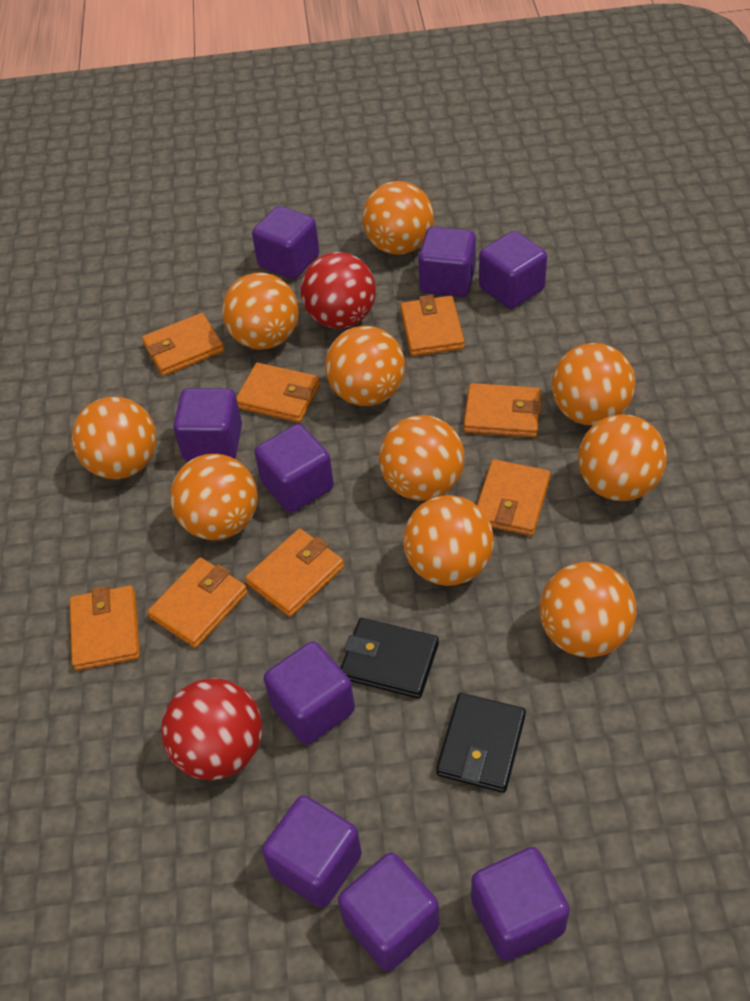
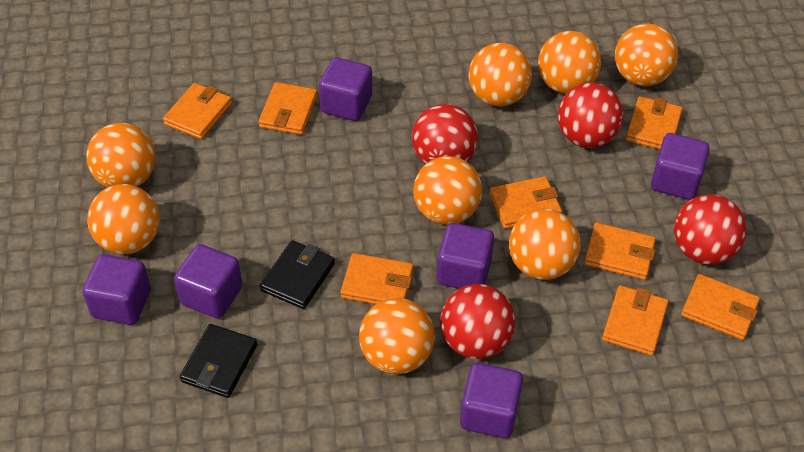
orange ball: 10 -> 8
purple cube: 9 -> 6
red ball: 2 -> 4

